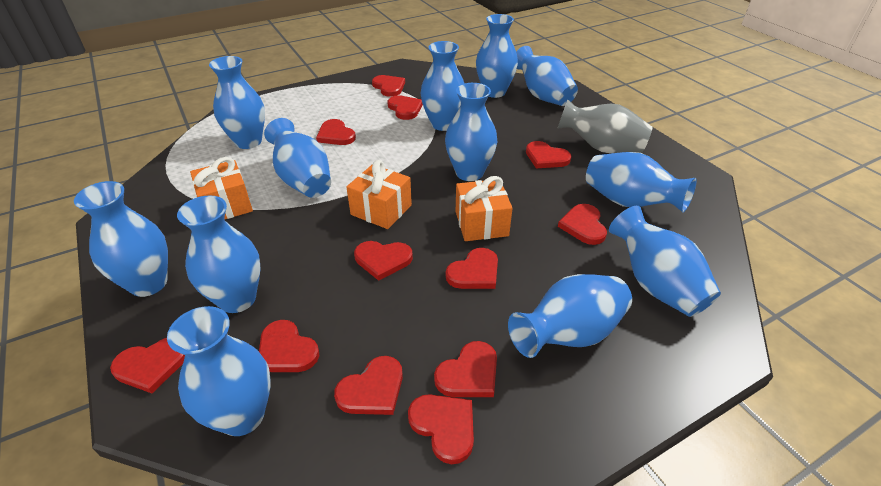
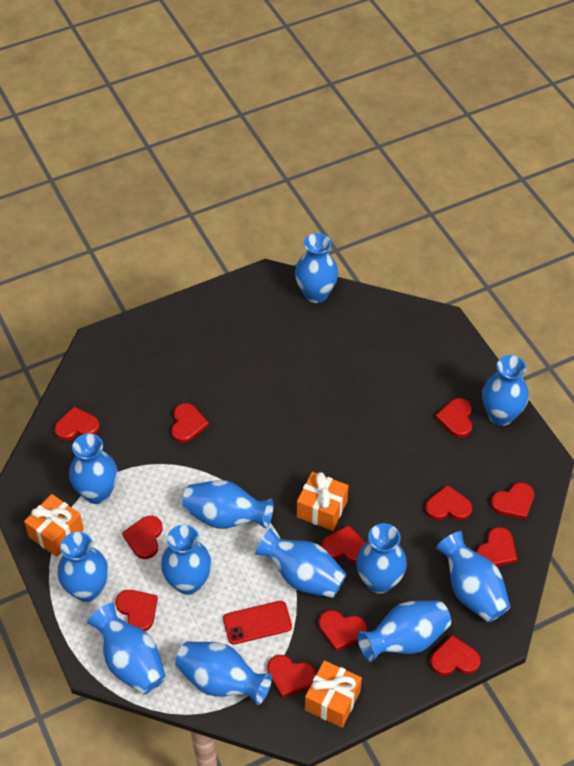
grey vase: 1 -> 0
red phone: 0 -> 1

